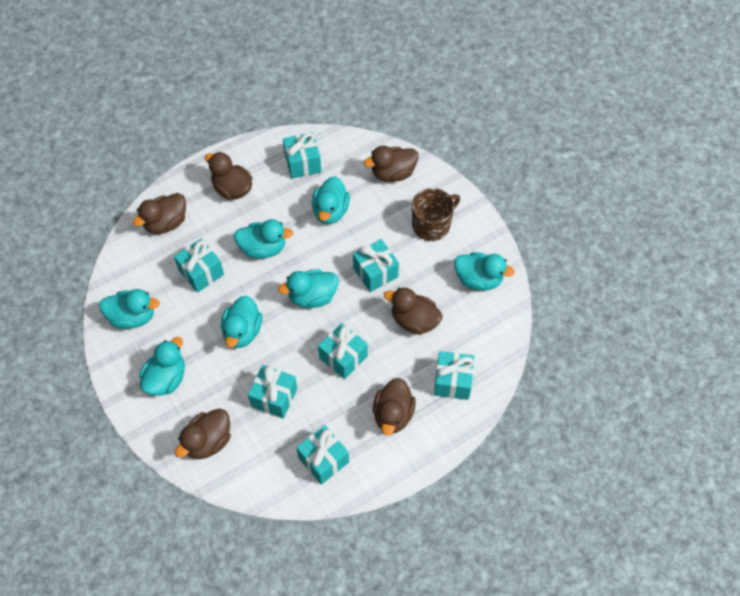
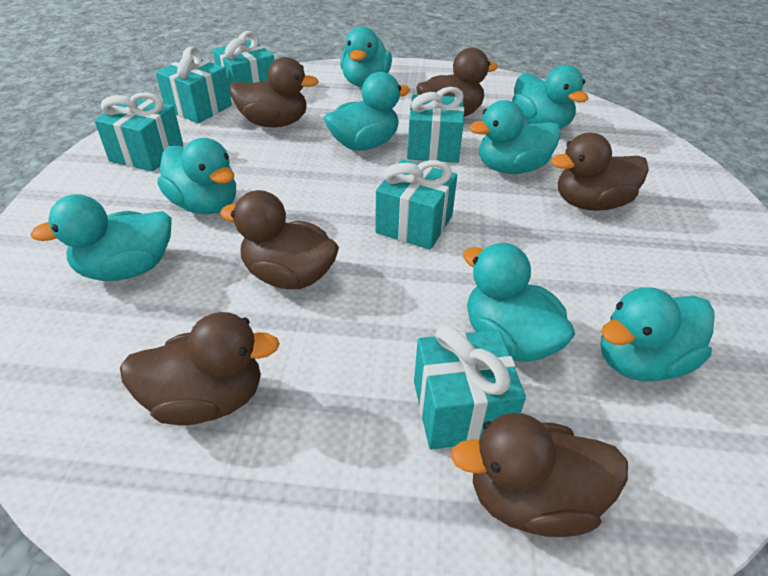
brown mug: 1 -> 0
turquoise duck: 7 -> 8
turquoise gift: 7 -> 6

